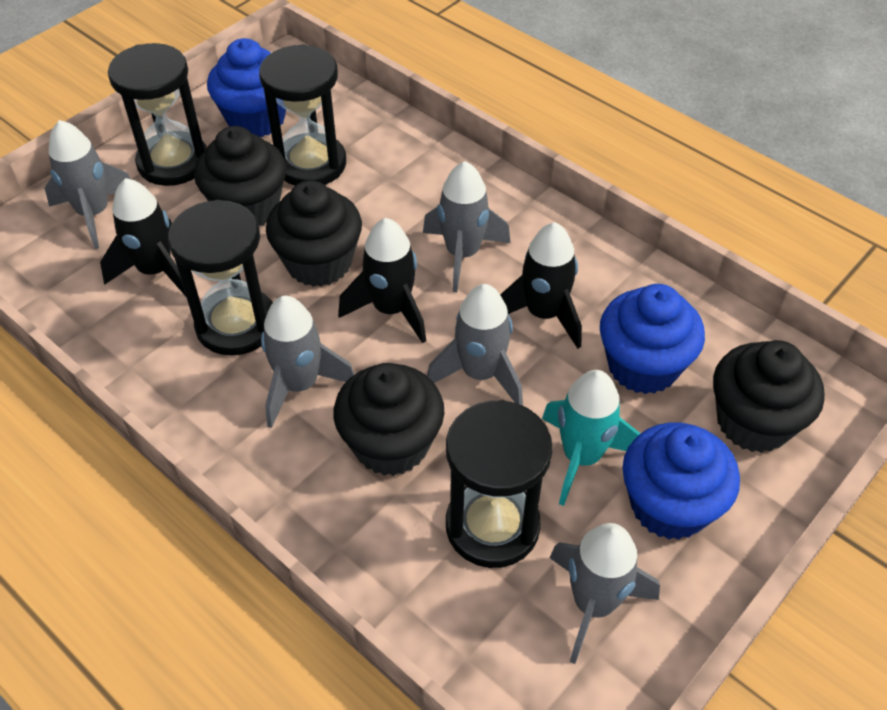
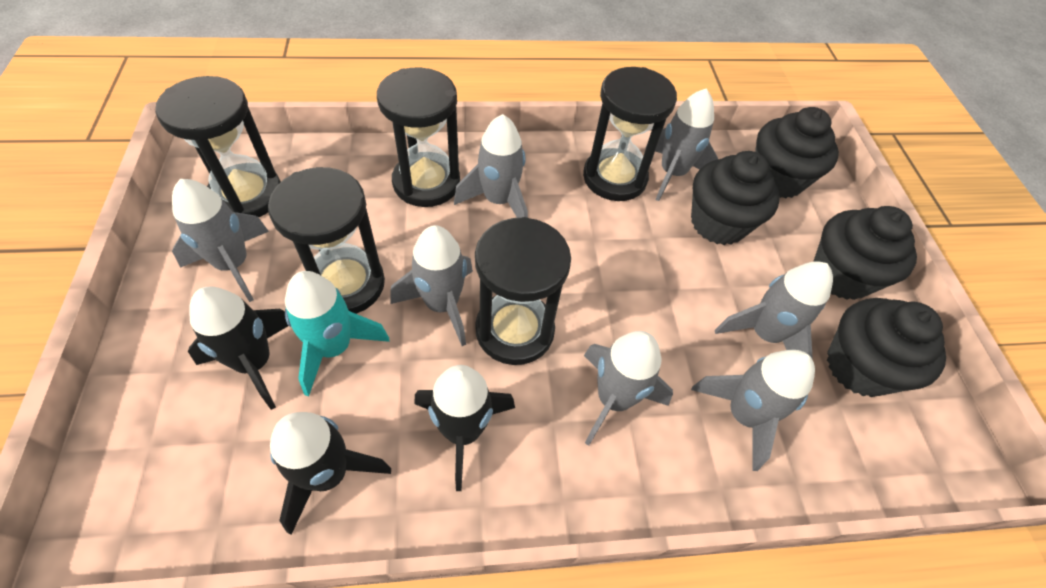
black hourglass: 4 -> 5
blue cupcake: 3 -> 0
grey rocket: 5 -> 7

